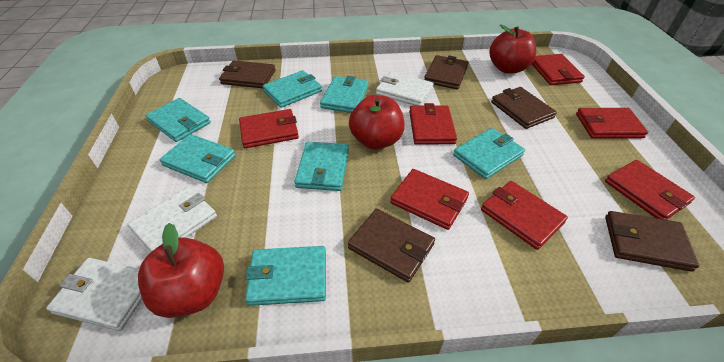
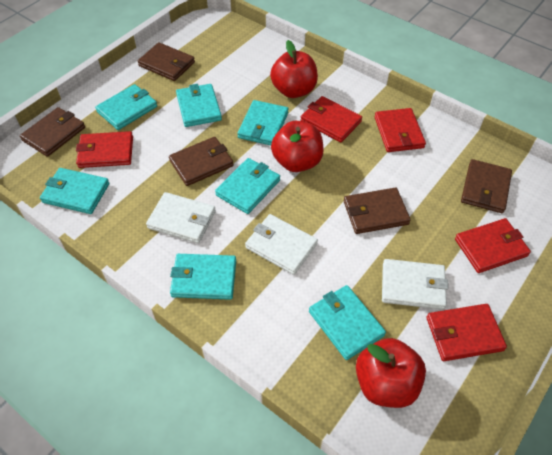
red wallet: 7 -> 5

